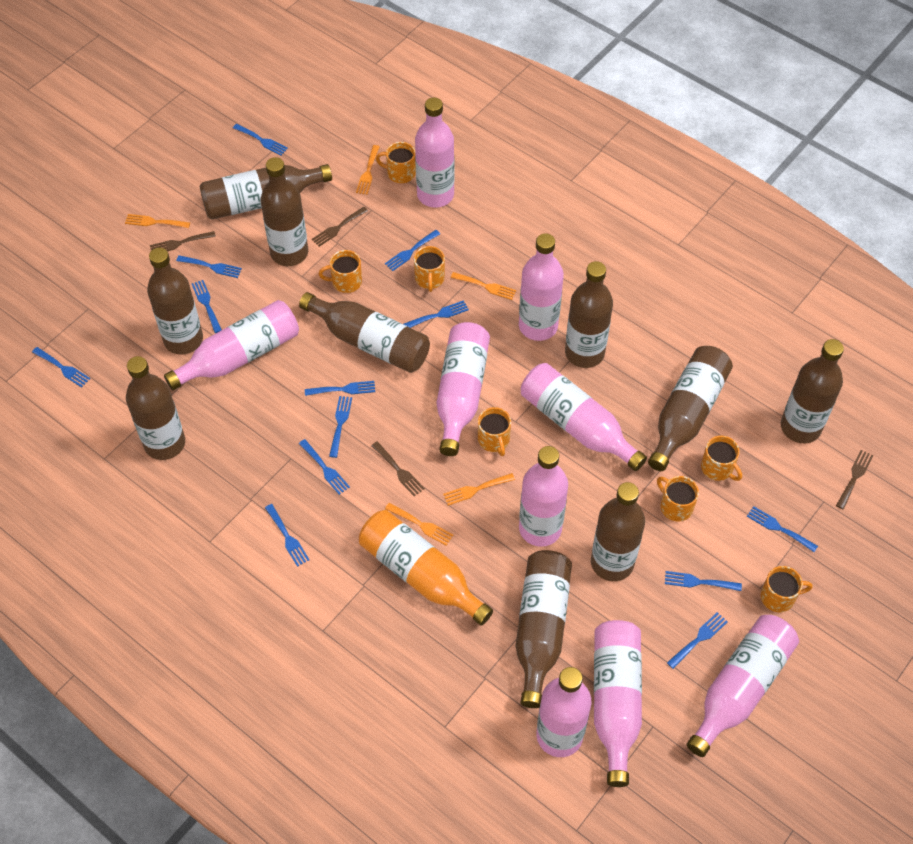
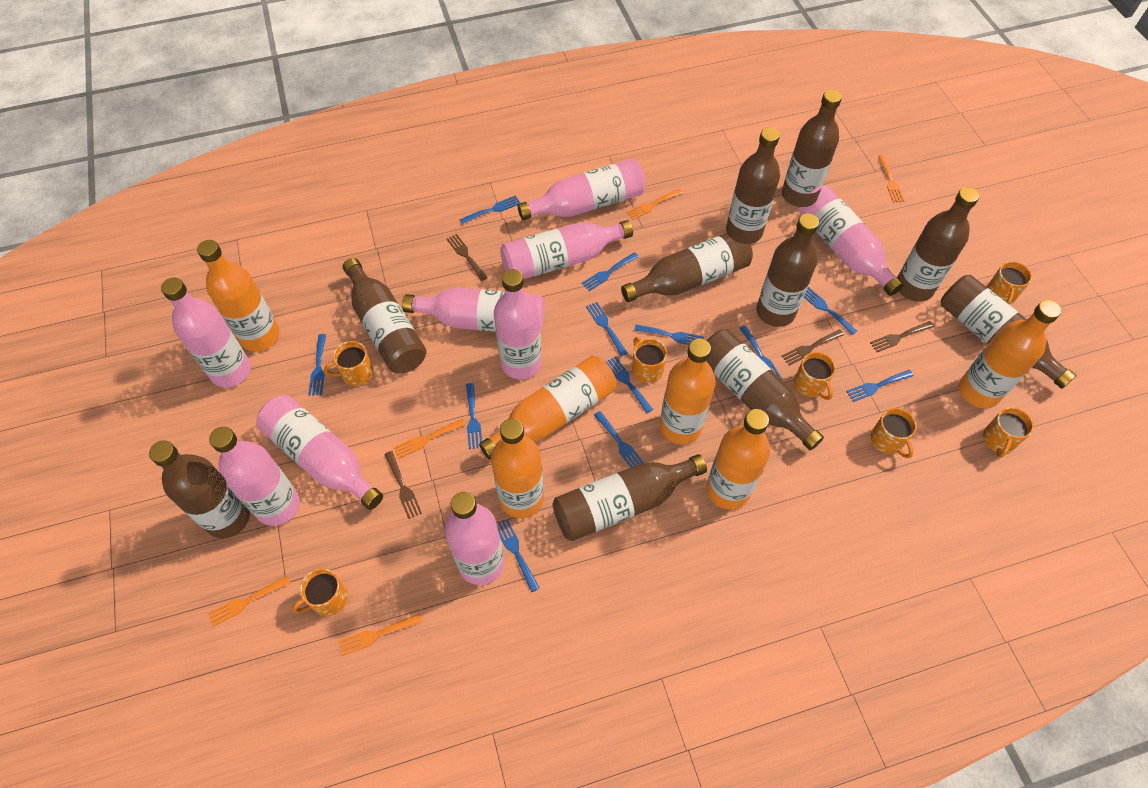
blue fork: 13 -> 12
orange bottle: 1 -> 6

